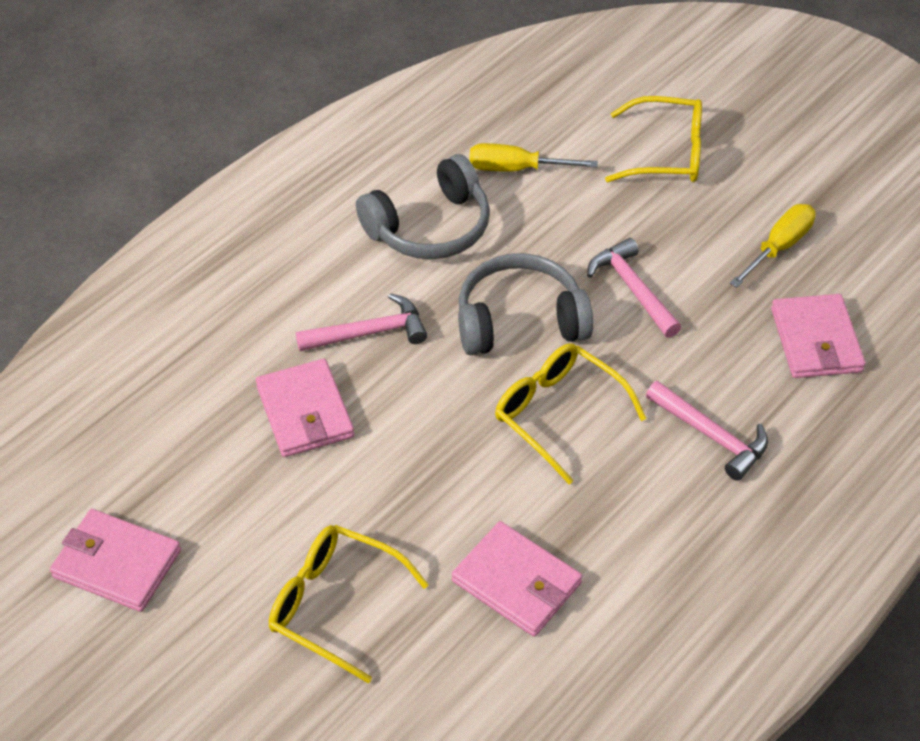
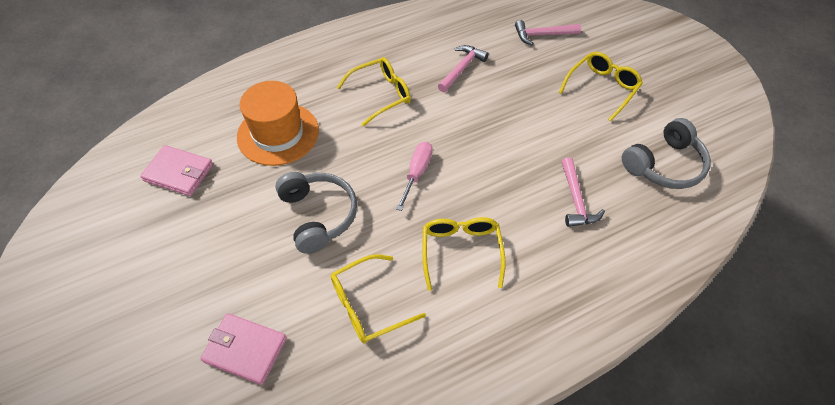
orange hat: 0 -> 1
pink screwdriver: 0 -> 1
pink wallet: 4 -> 2
yellow glasses: 3 -> 4
yellow screwdriver: 2 -> 0

